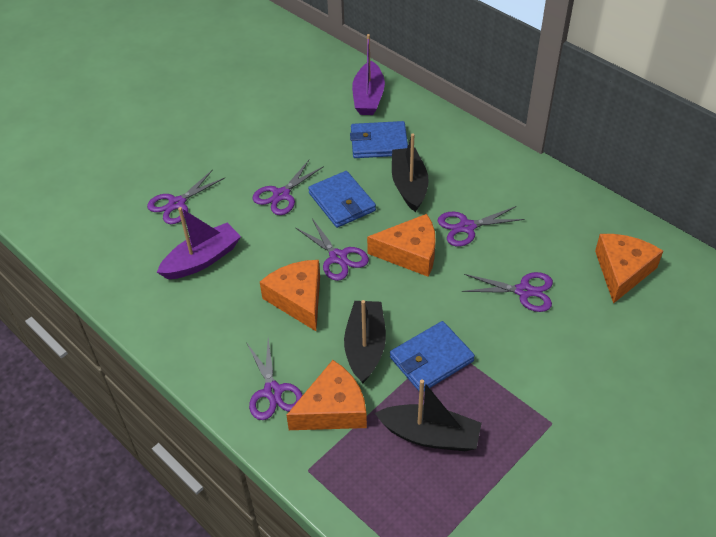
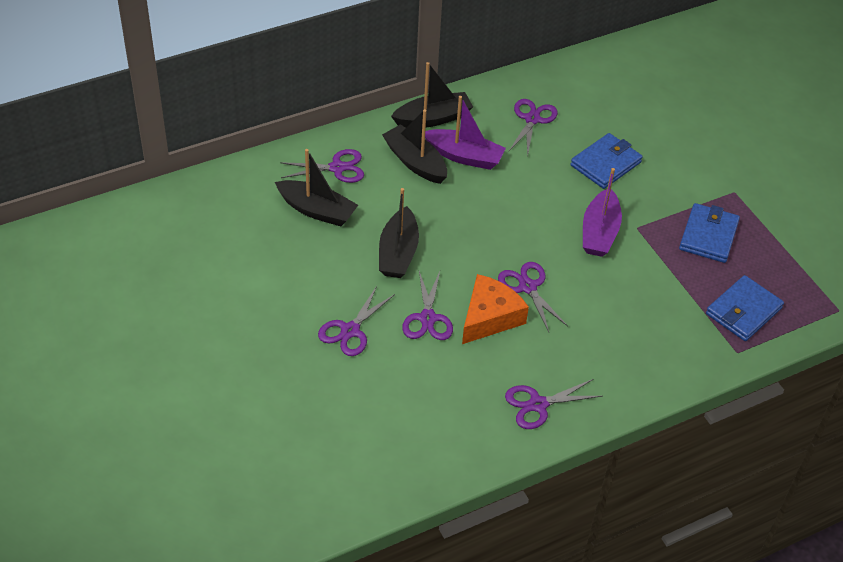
black boat: 3 -> 4
orange cheese: 4 -> 1

